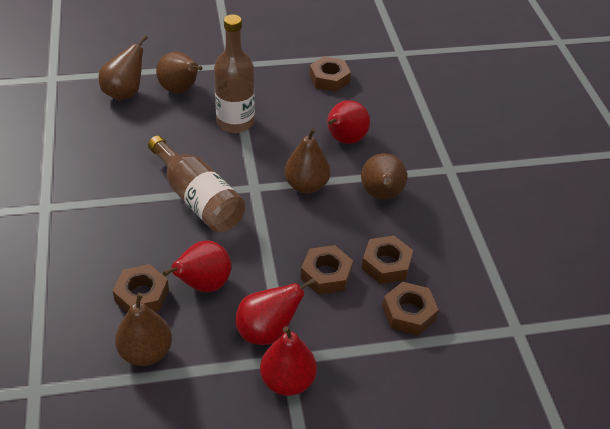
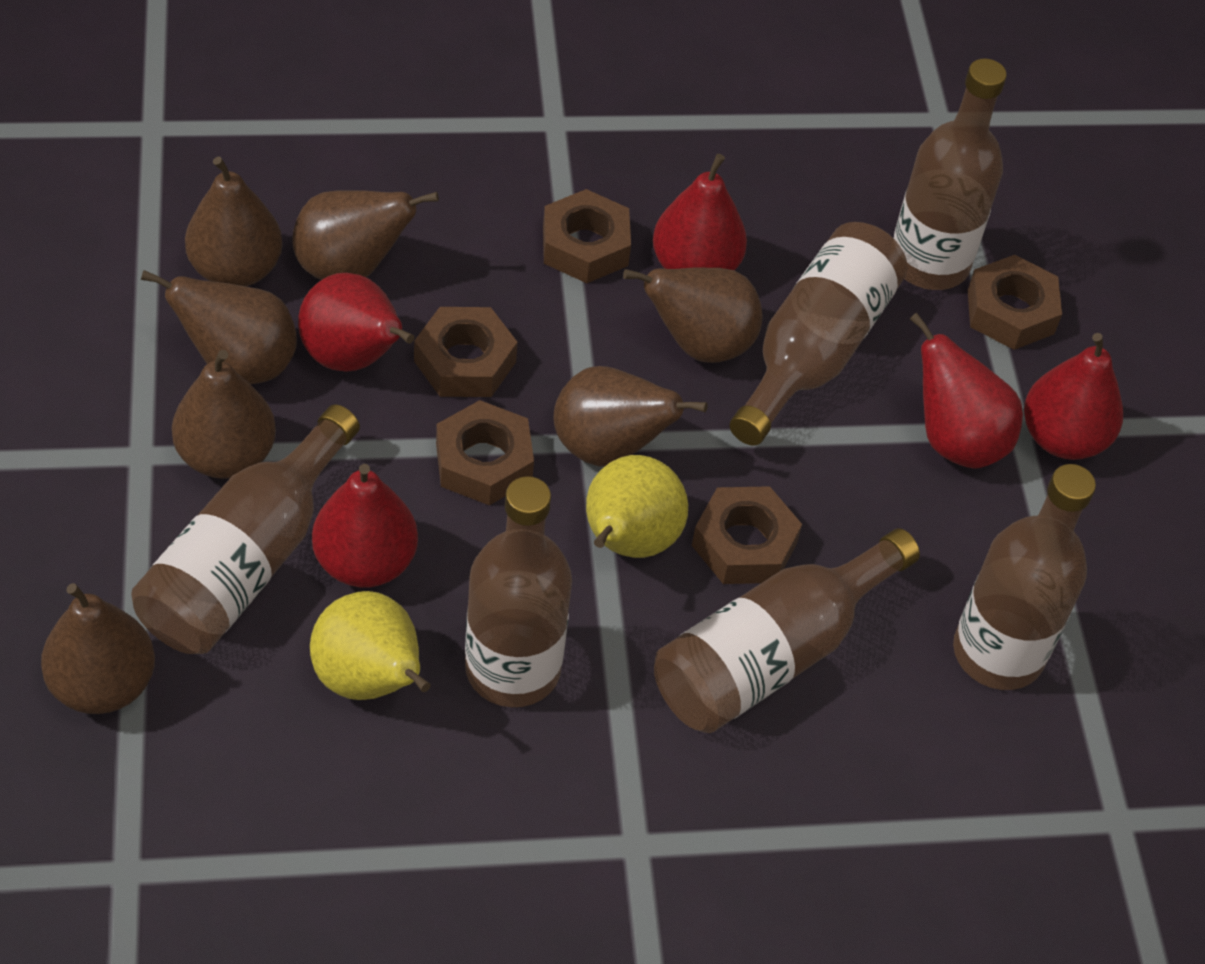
brown bottle: 2 -> 6
brown pear: 5 -> 7
red pear: 4 -> 5
yellow pear: 0 -> 2

